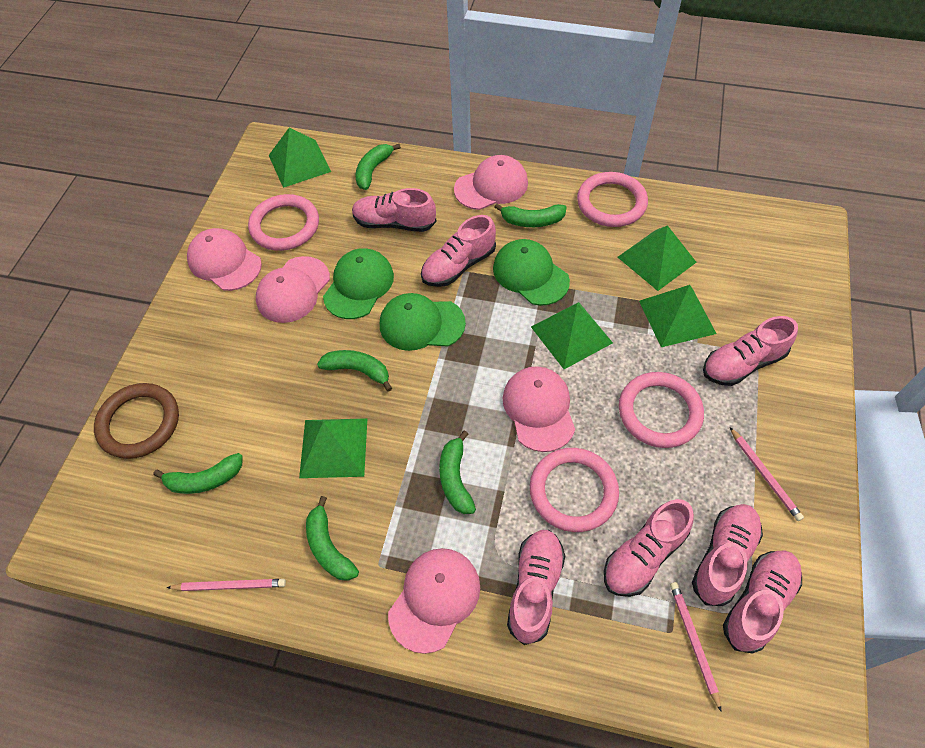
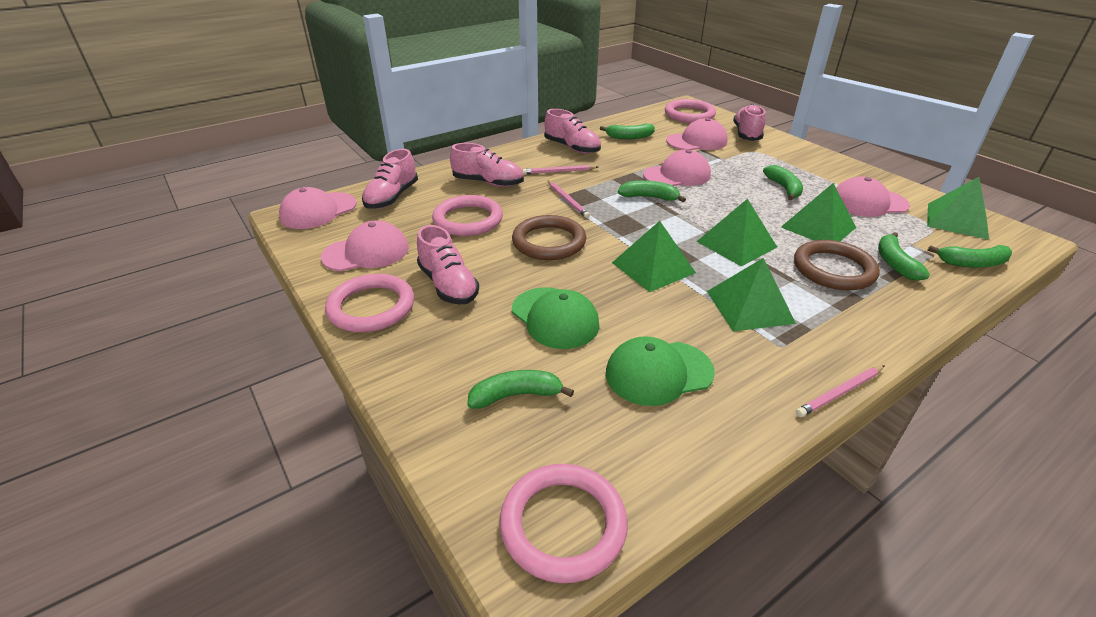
brown ring: 1 -> 2
green cap: 3 -> 2
pink shoe: 7 -> 5

